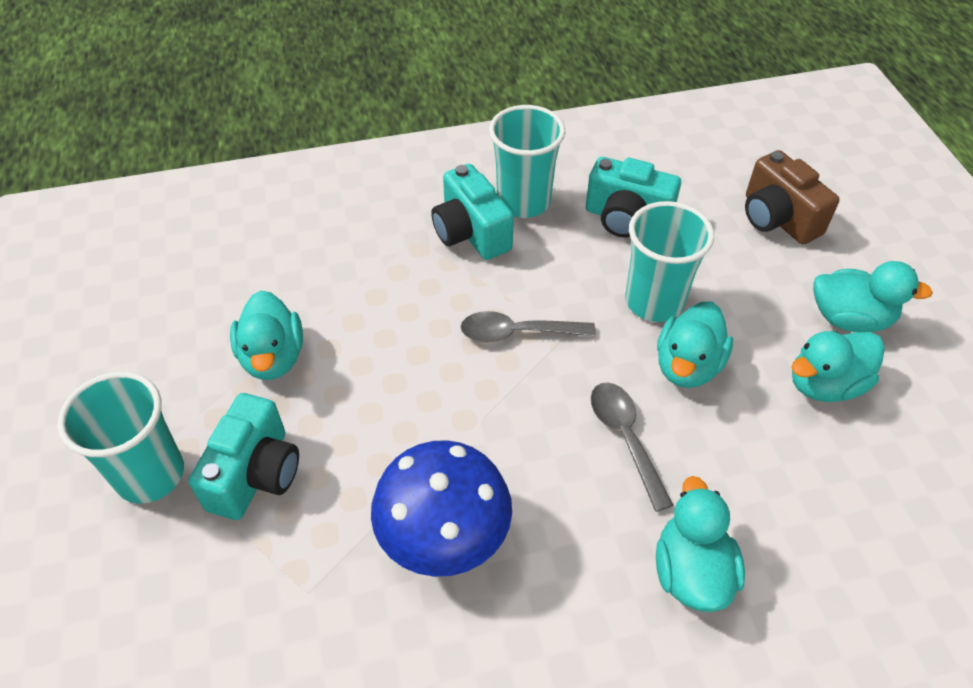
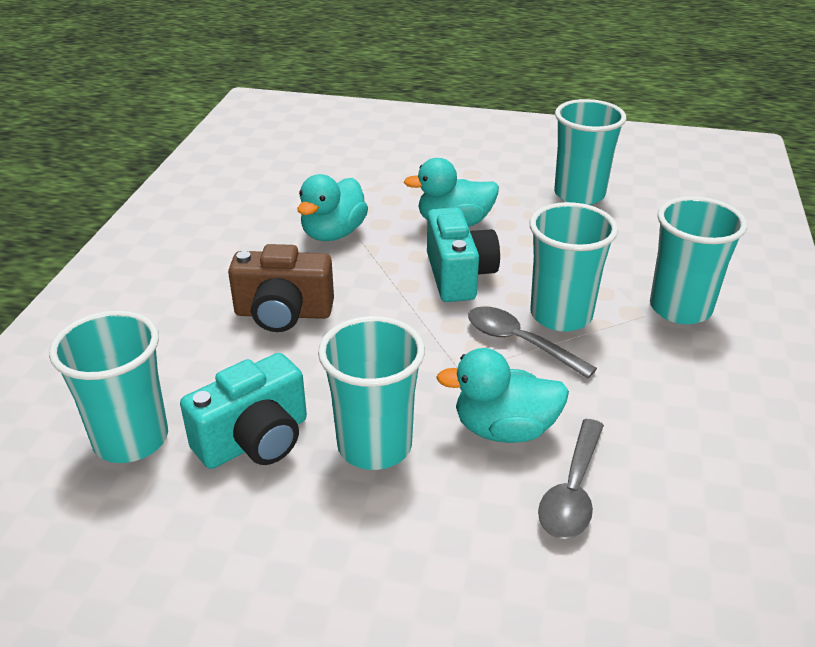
blue mushroom: 1 -> 0
turquoise camera: 3 -> 2
turquoise cup: 3 -> 5
turquoise duck: 5 -> 3

